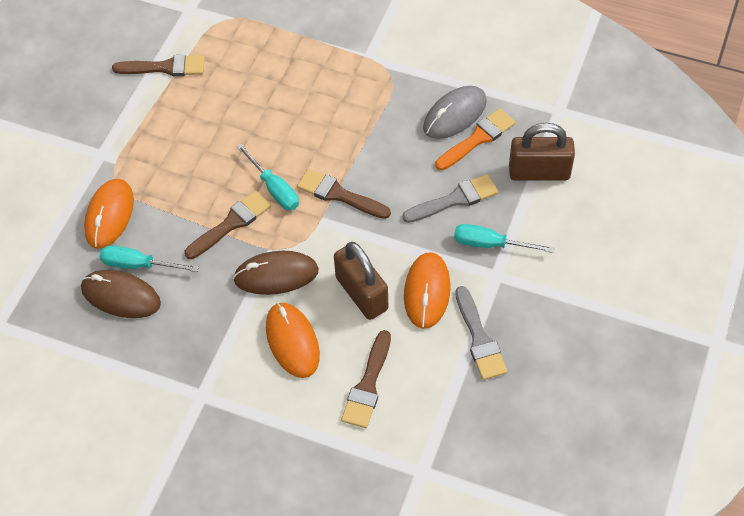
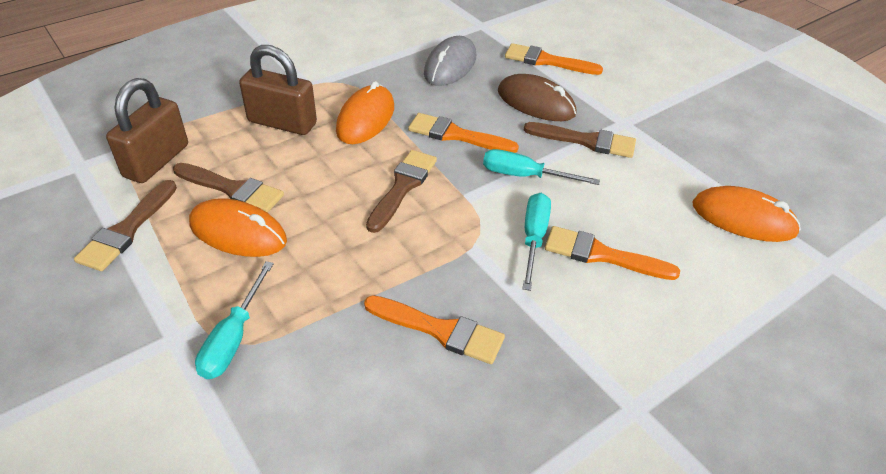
brown mouse: 2 -> 1
grey brush: 2 -> 0
orange brush: 1 -> 4

